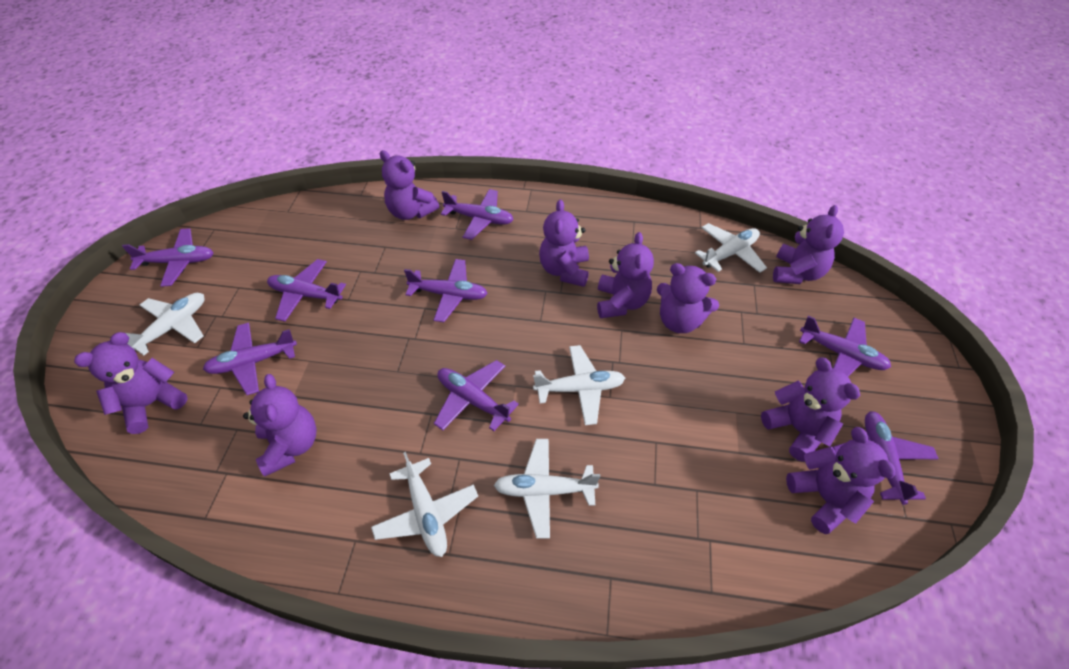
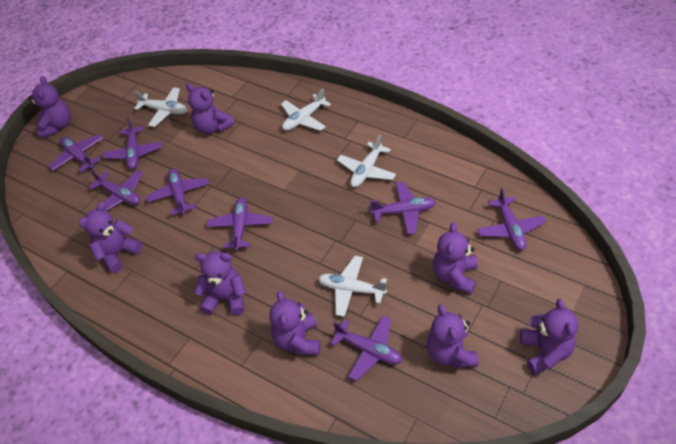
purple teddy bear: 9 -> 8
white plane: 5 -> 4

